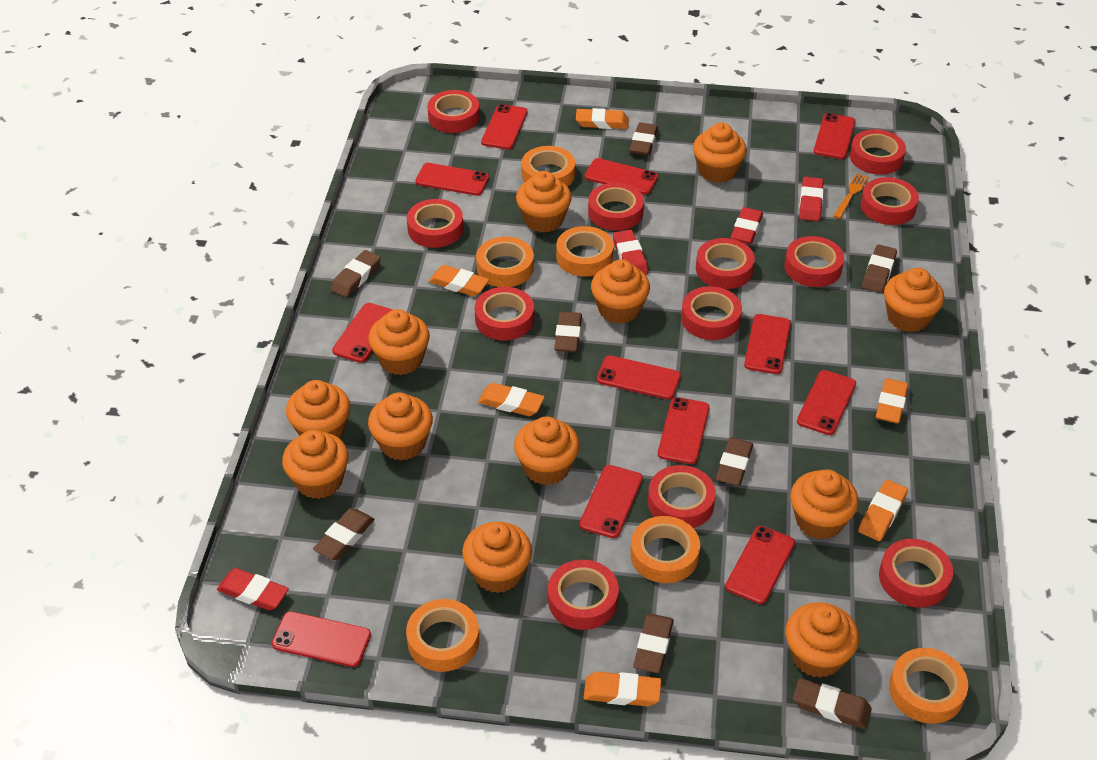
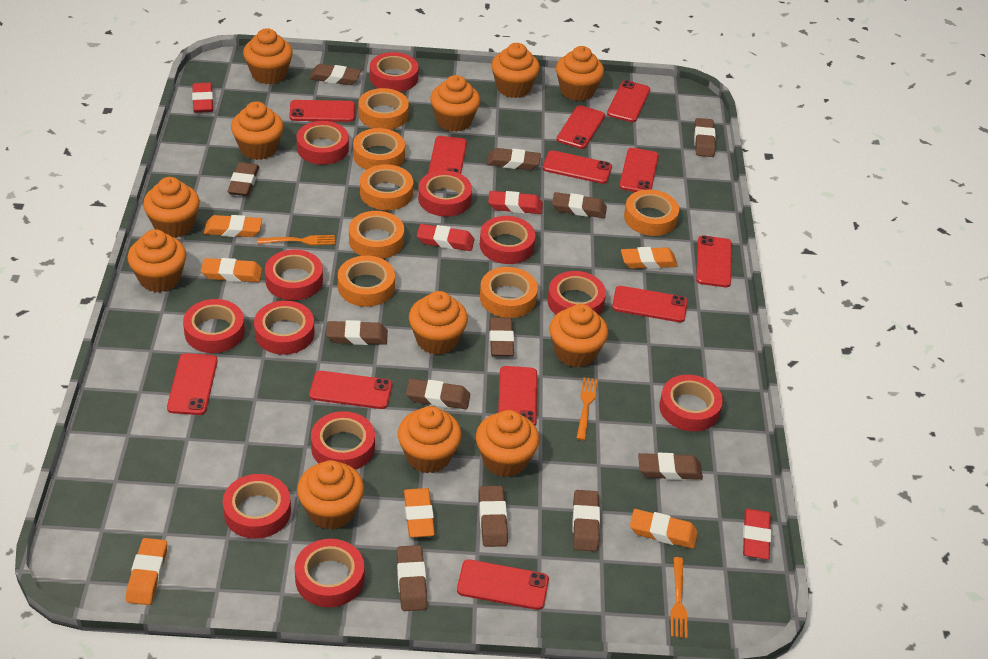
brown eraser: 8 -> 12
orange fork: 1 -> 3
orange tape: 6 -> 7

